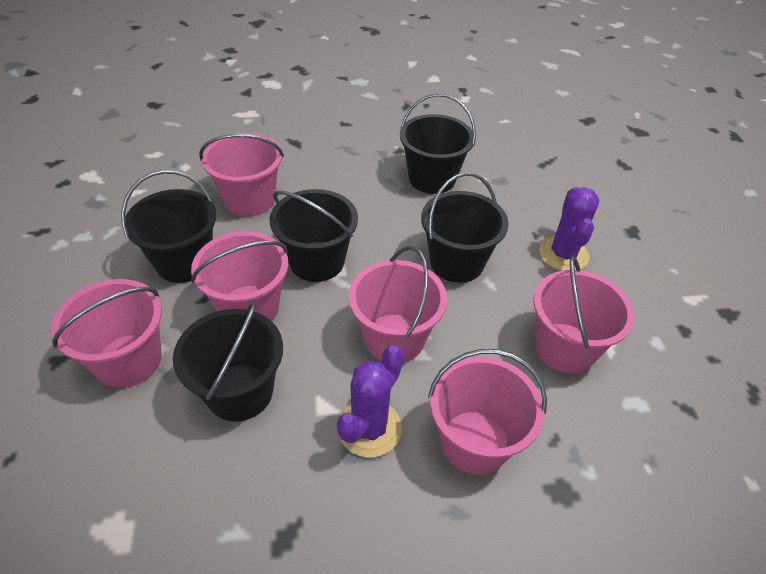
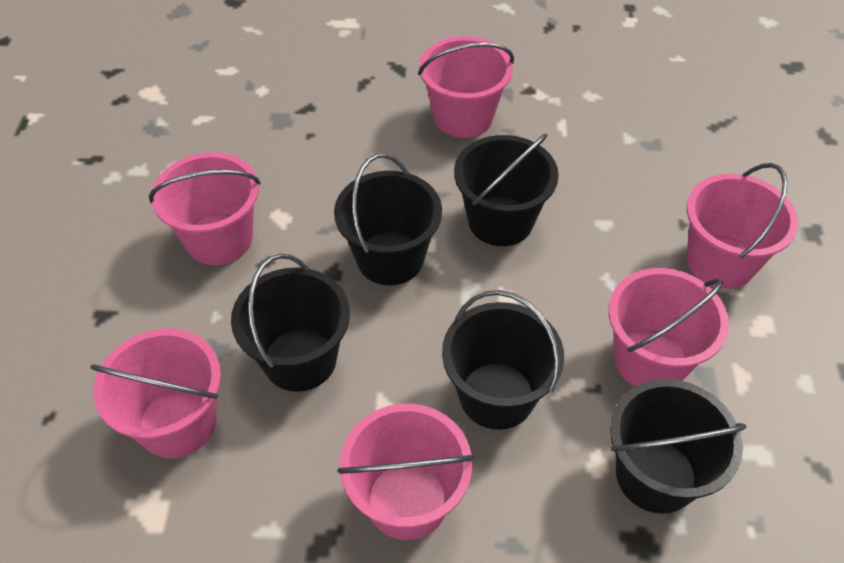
purple cactus: 2 -> 0

